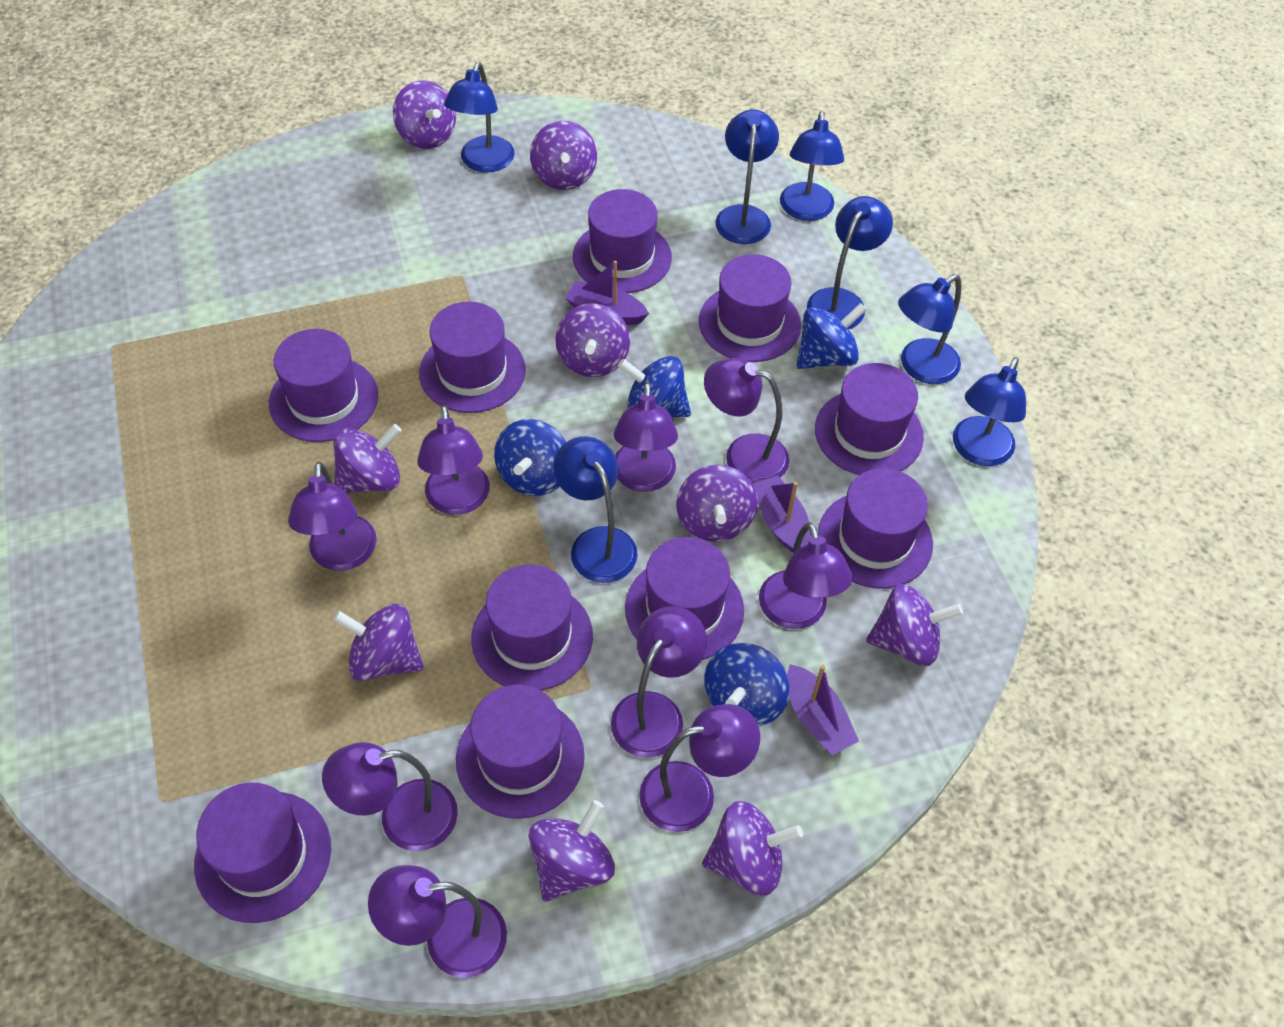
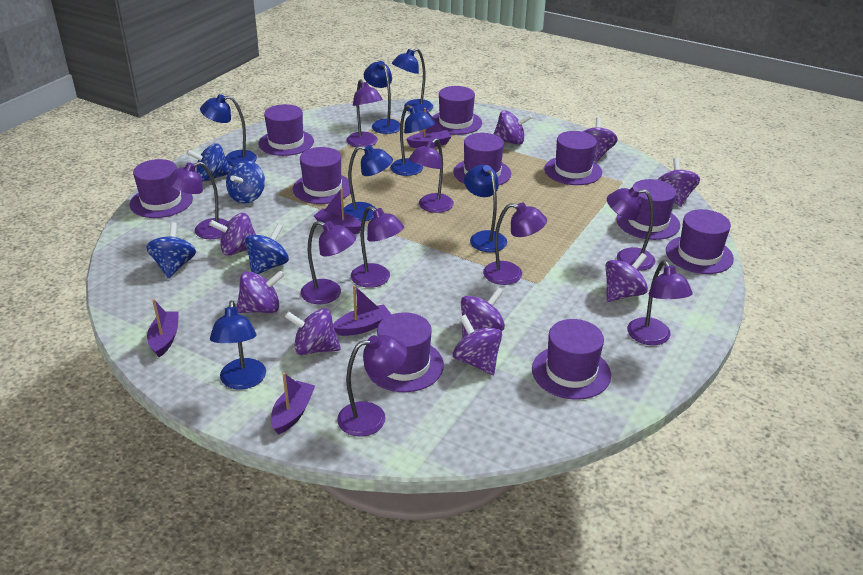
purple boat: 3 -> 5

